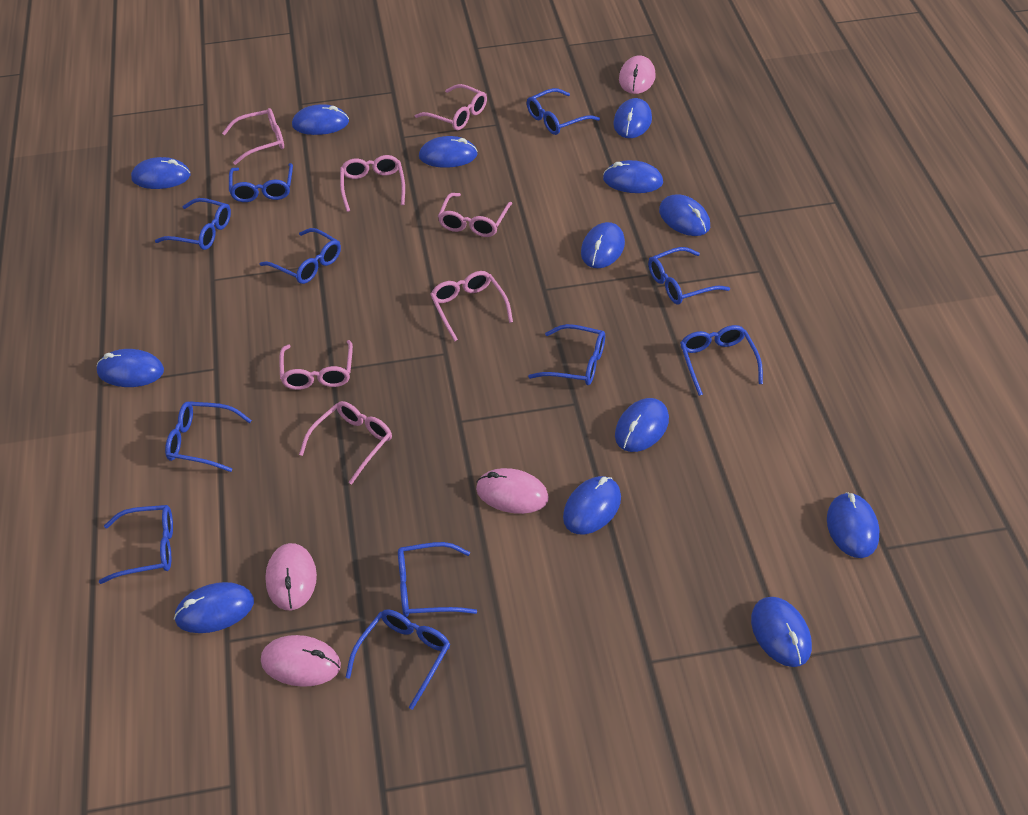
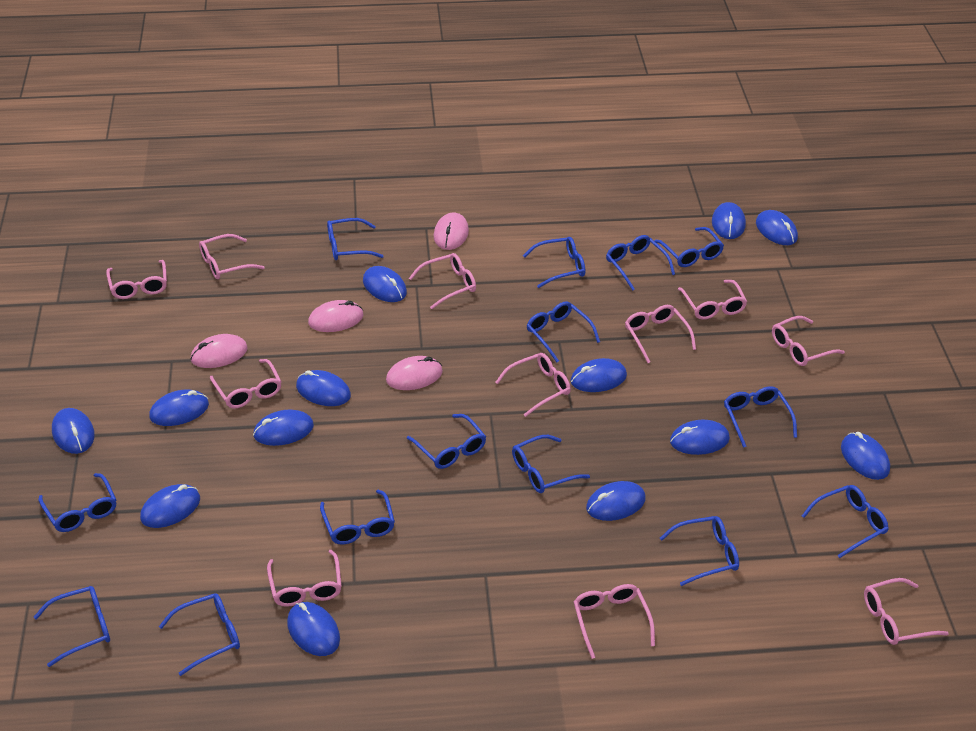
blue glasses: 11 -> 14
pink glasses: 7 -> 11

